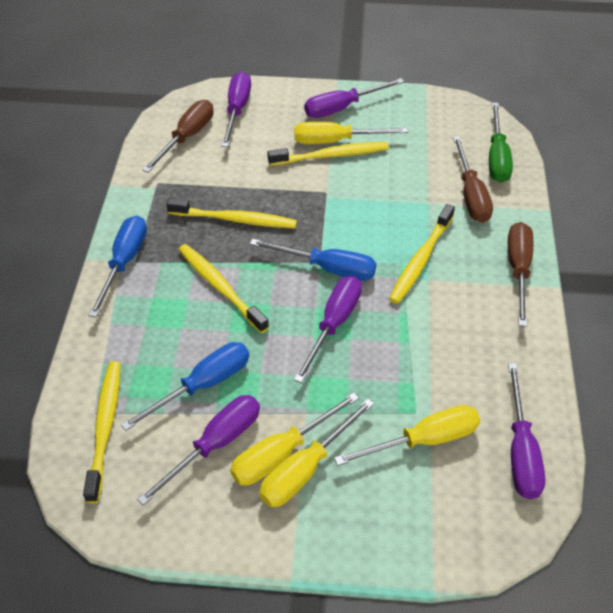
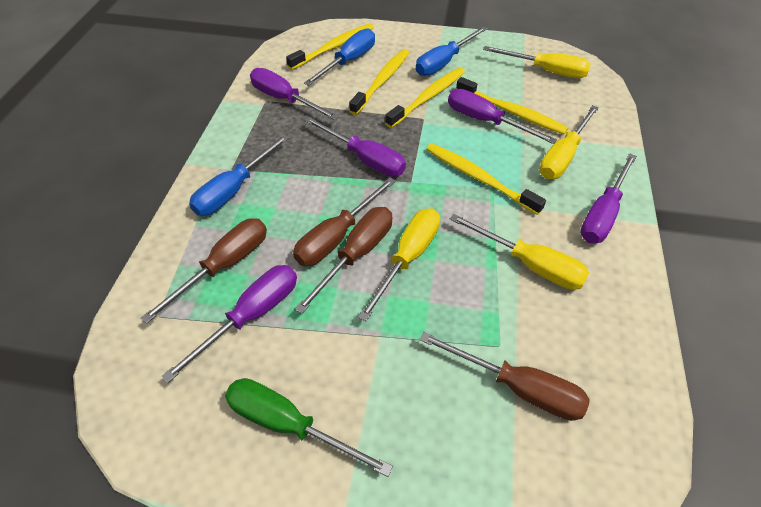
brown screwdriver: 3 -> 4

